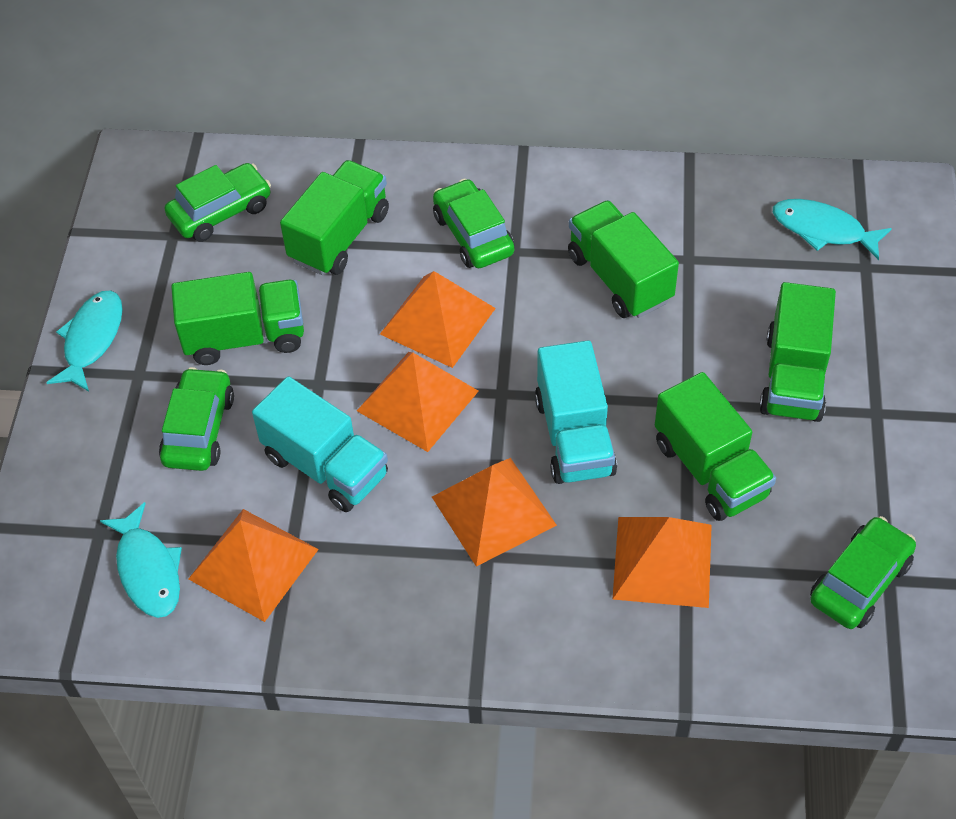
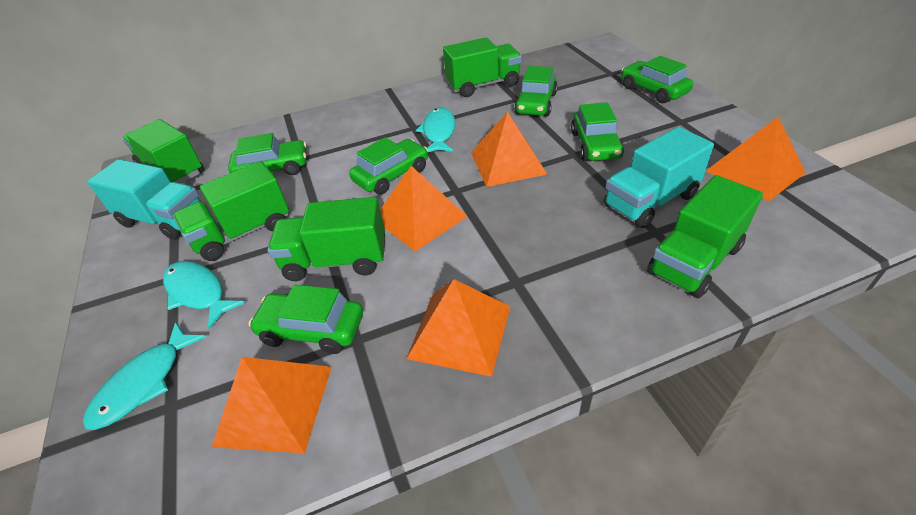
green car: 4 -> 6

